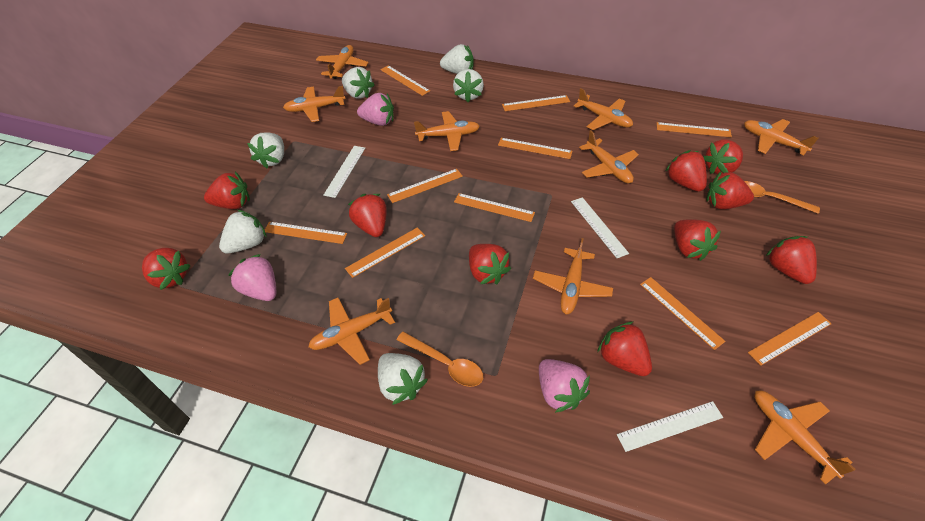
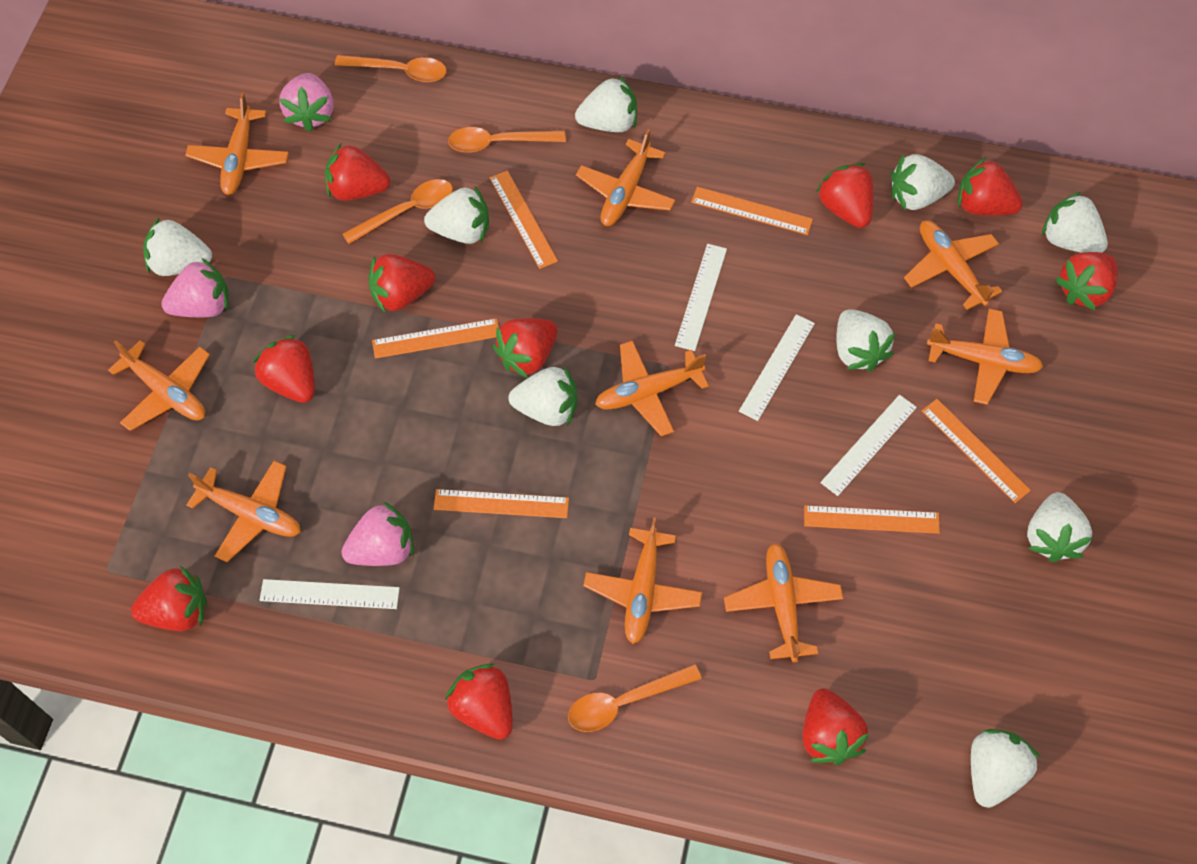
orange ruler: 10 -> 6
orange spoon: 2 -> 4
white ruler: 3 -> 4
white strawberry: 6 -> 9

